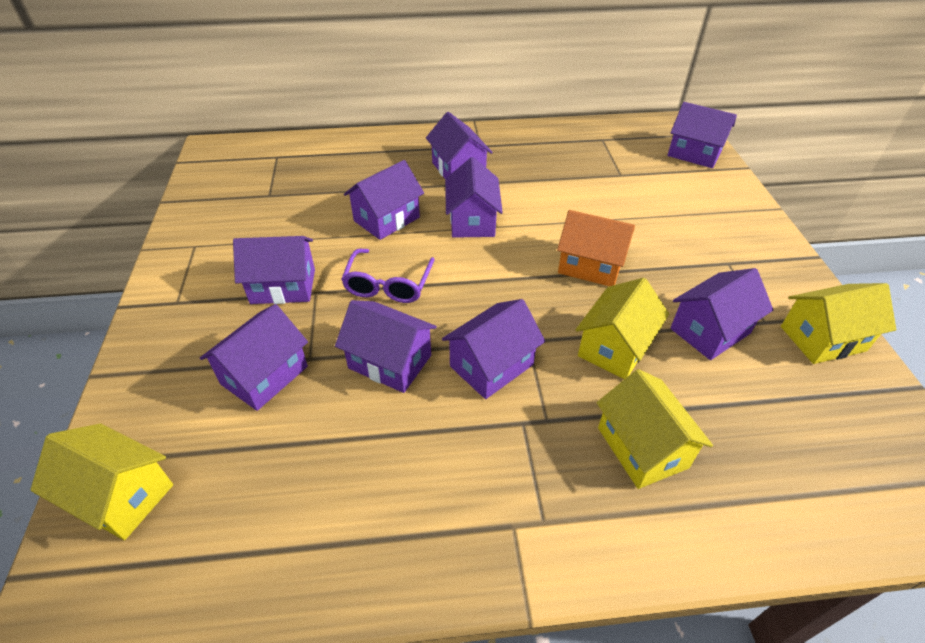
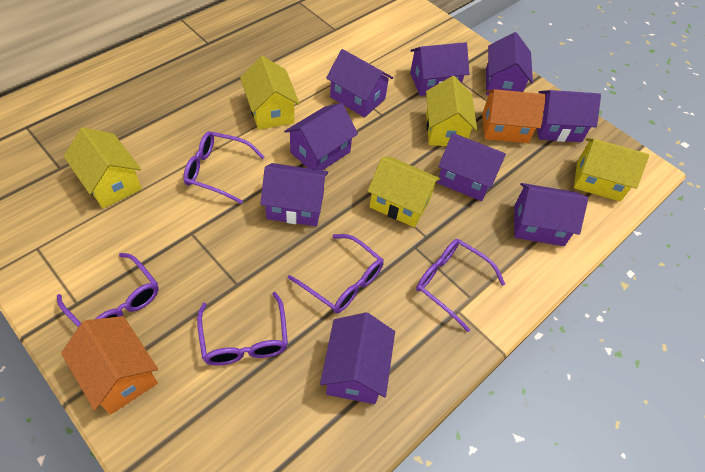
orange house: 1 -> 2
purple glasses: 1 -> 5
yellow house: 4 -> 5

